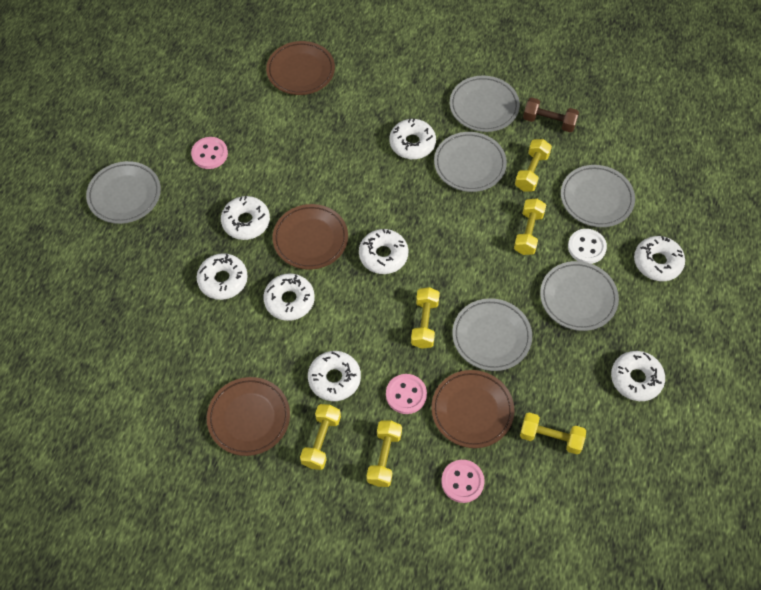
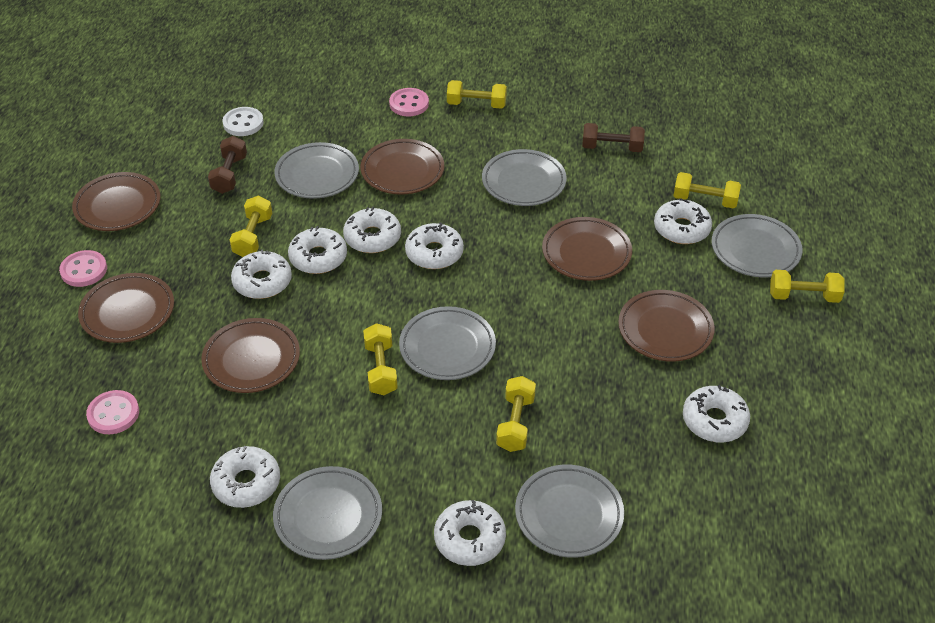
brown dumbbell: 1 -> 2
brown plate: 4 -> 6

